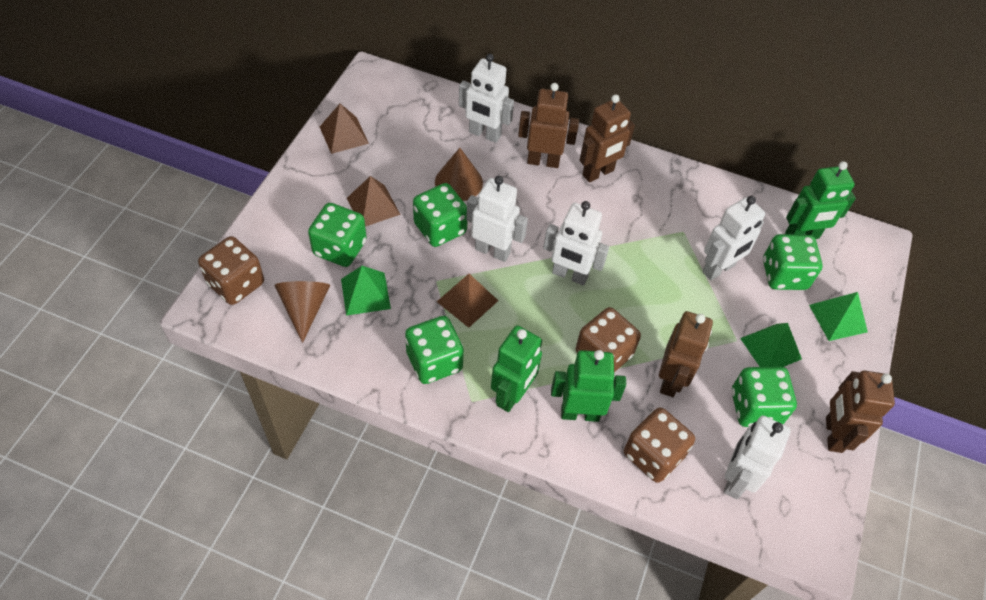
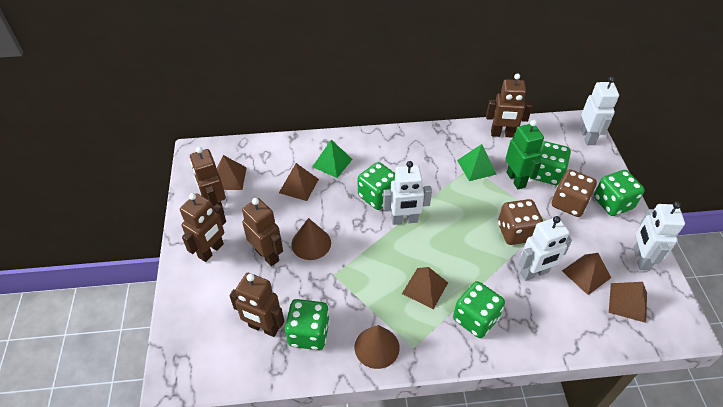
brown dice: 3 -> 2
brown pyramid: 3 -> 5
brown robot: 4 -> 5
green pyramid: 3 -> 2
green robot: 3 -> 1
white robot: 5 -> 4

